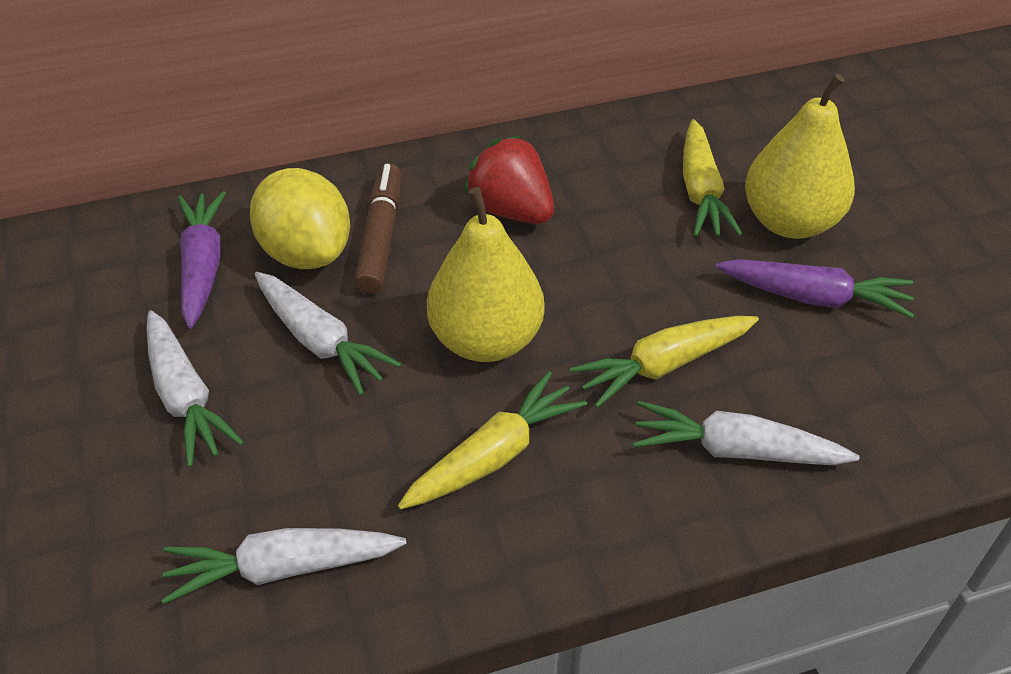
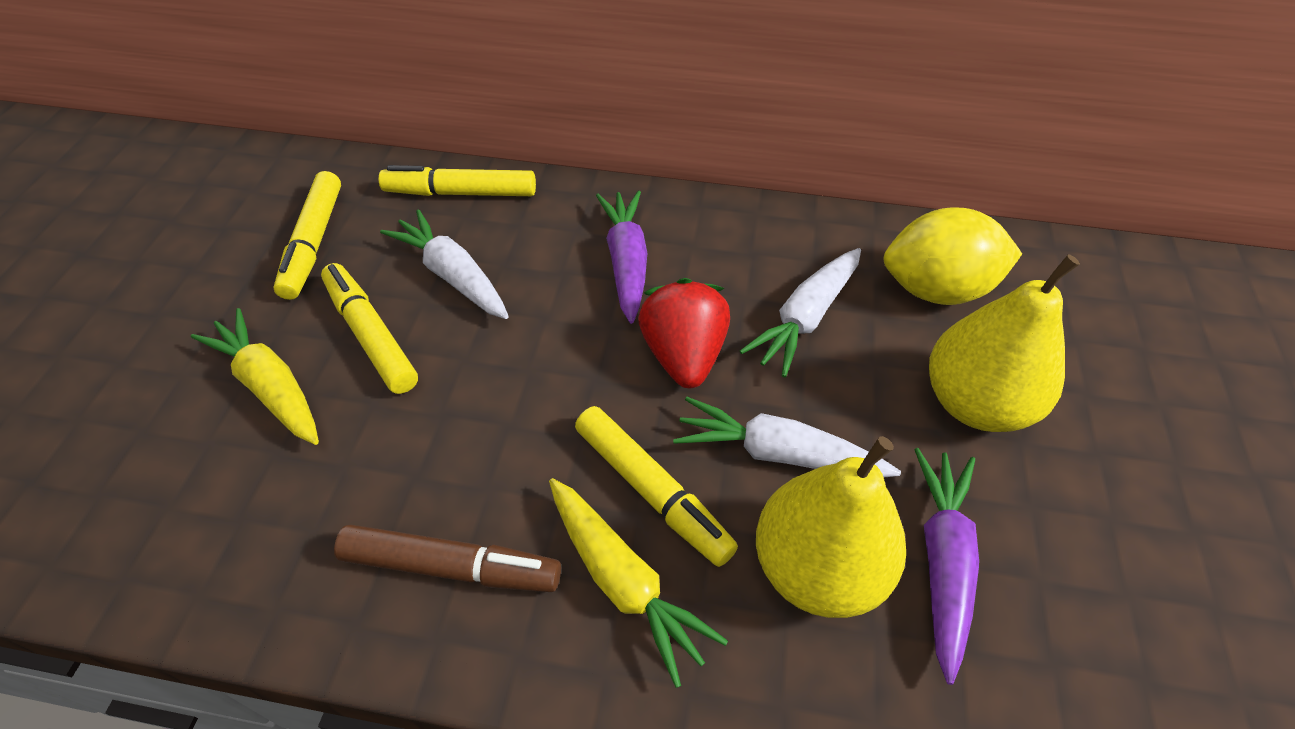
white carrot: 4 -> 3
yellow carrot: 3 -> 2
yellow marker: 0 -> 4

